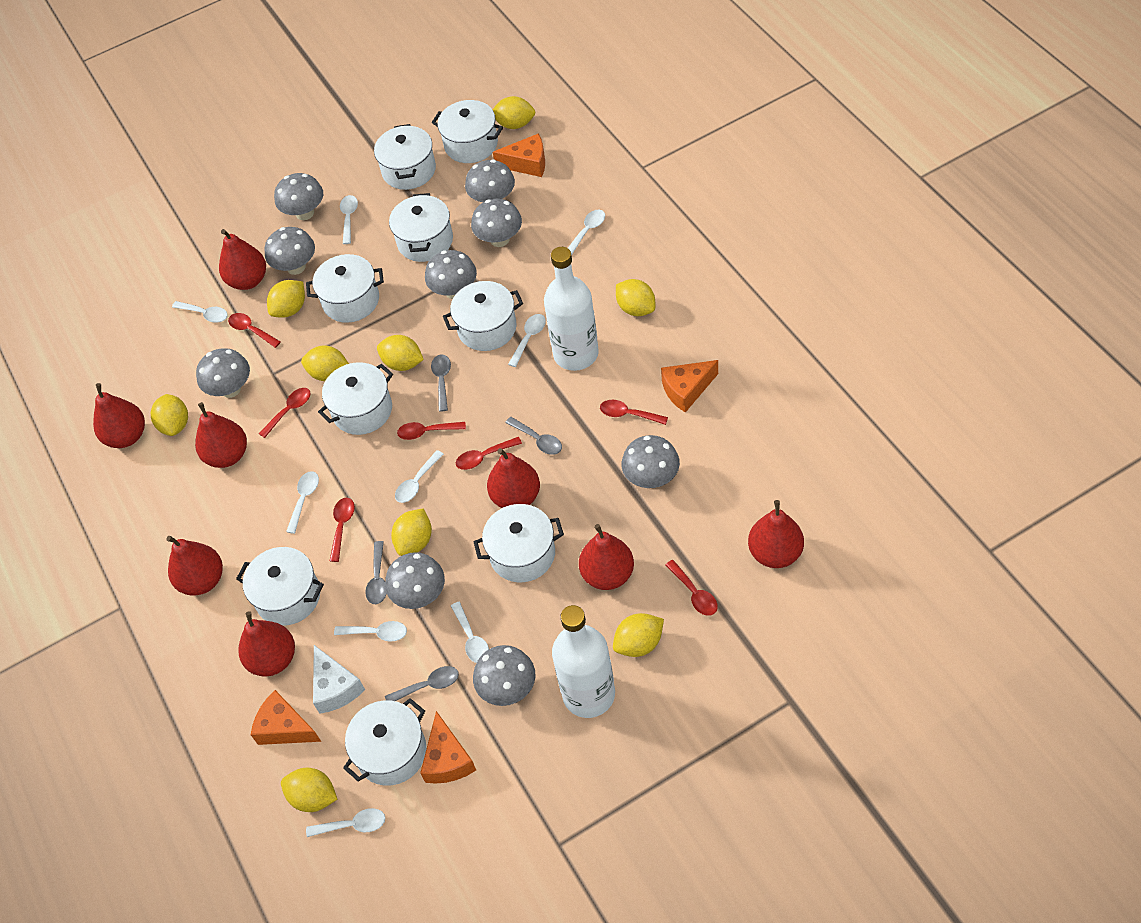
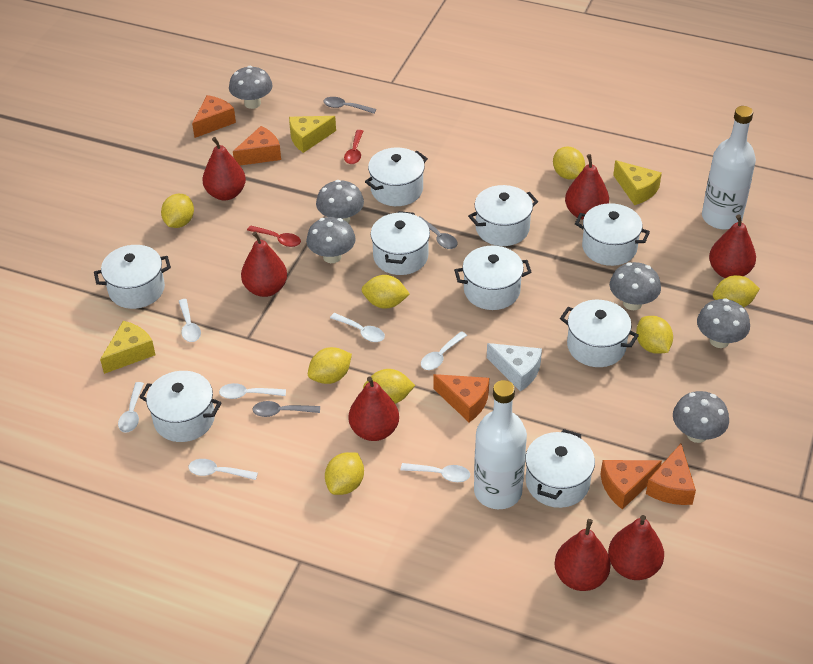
grey mushroom: 9 -> 6
grey spoon: 4 -> 3
orange cheese: 4 -> 5
red pear: 8 -> 7
red spoon: 7 -> 2
white spoon: 9 -> 7
yellow cheese: 0 -> 3
yellow lemon: 9 -> 8

